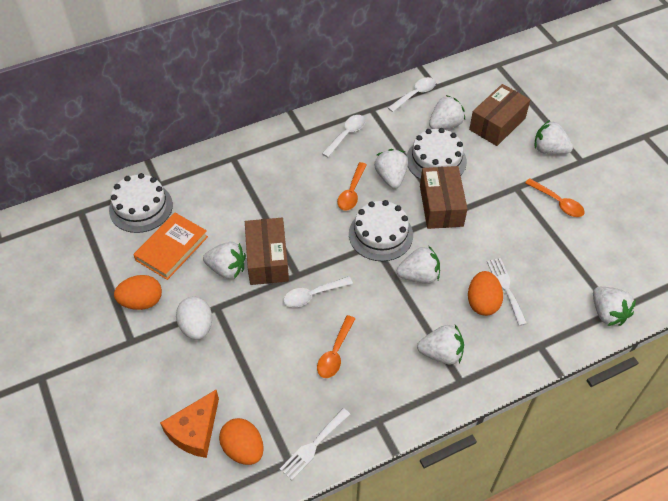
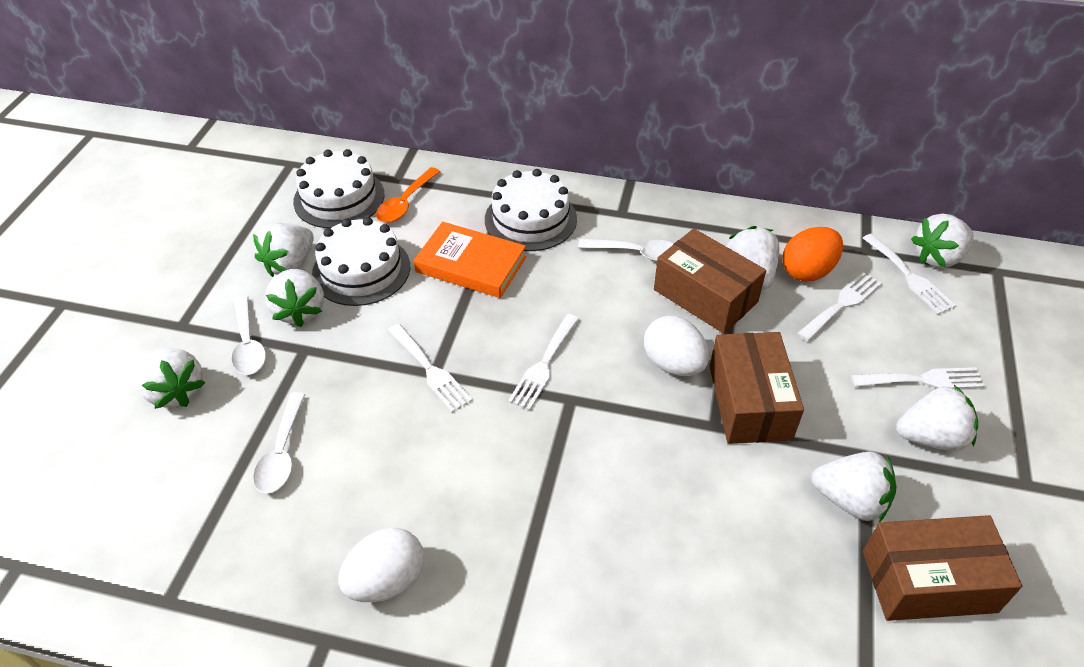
orange cheese: 1 -> 0
orange egg: 3 -> 1
orange spoon: 3 -> 1
white egg: 1 -> 2
white fork: 2 -> 5

